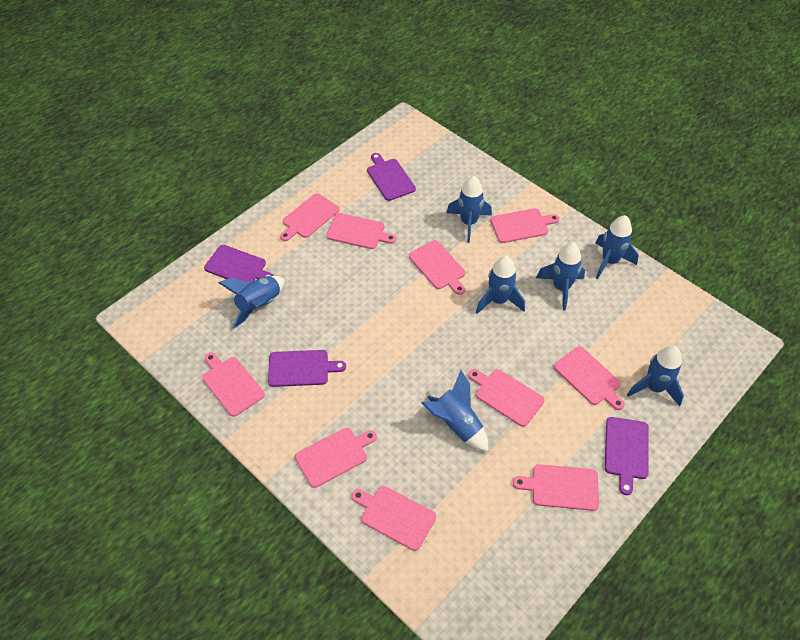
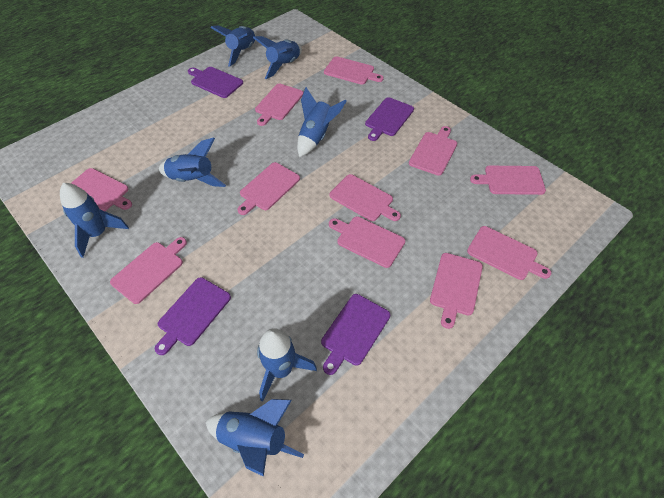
pink cutting board: 10 -> 11

